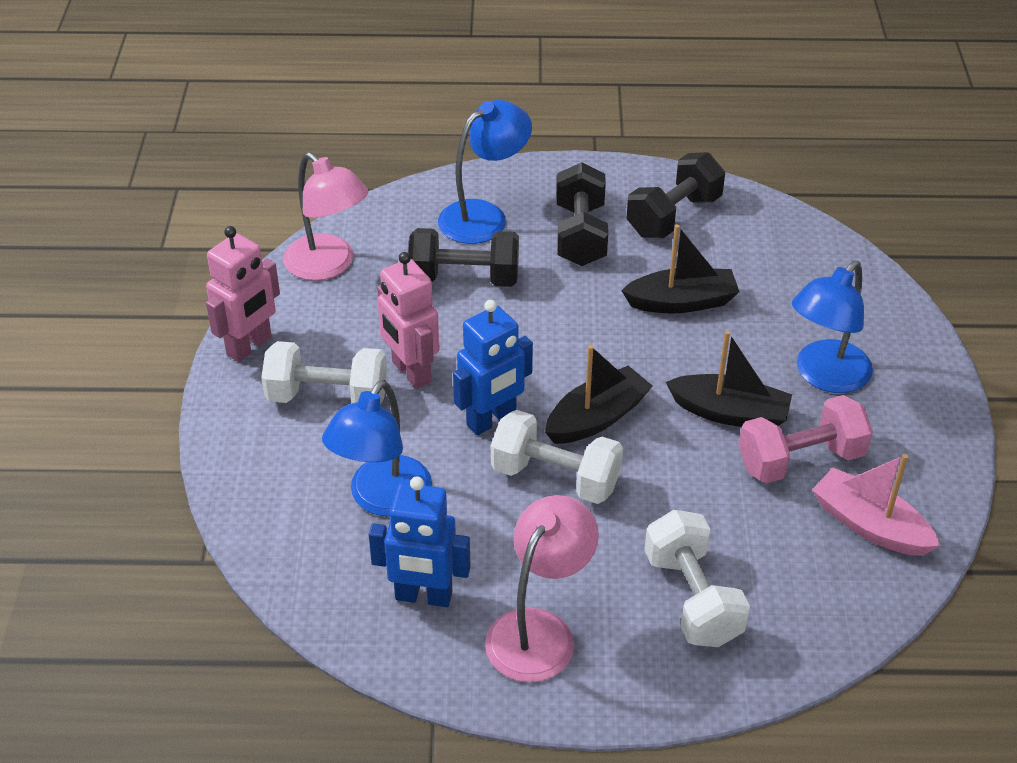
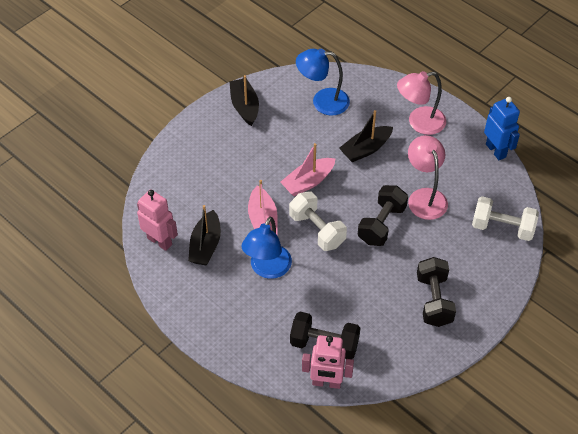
blue lamp: 3 -> 2
blue robot: 2 -> 1
pink boat: 1 -> 2
pink dumbbell: 1 -> 0
white dumbbell: 3 -> 2

